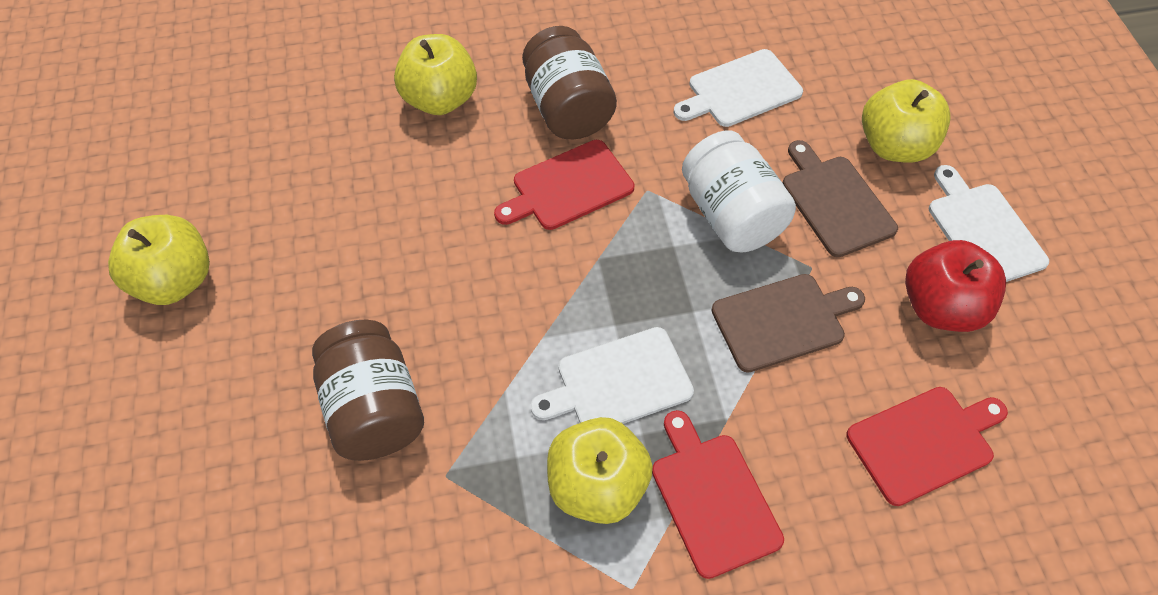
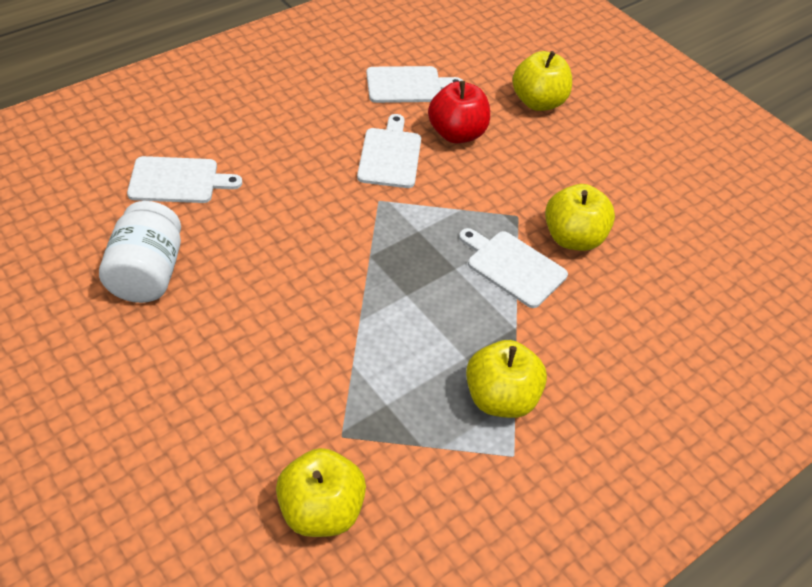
brown cutting board: 2 -> 0
brown jar: 2 -> 0
red cutting board: 3 -> 0
white cutting board: 3 -> 4

